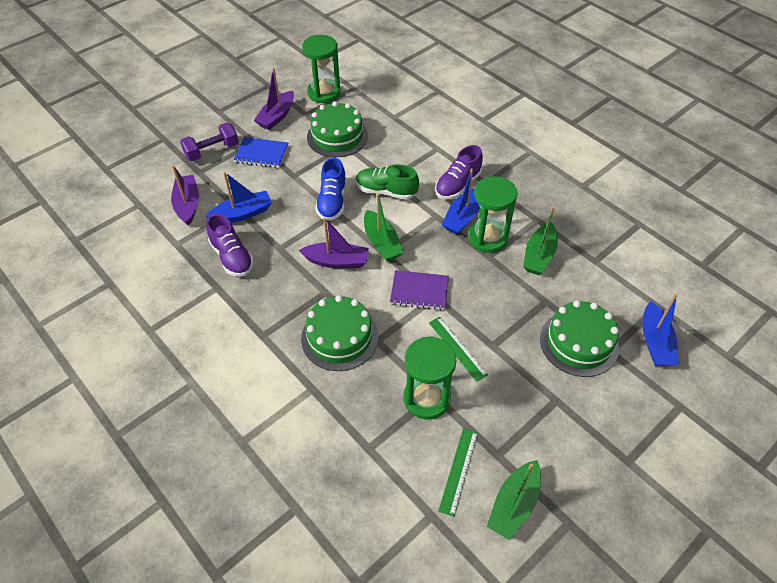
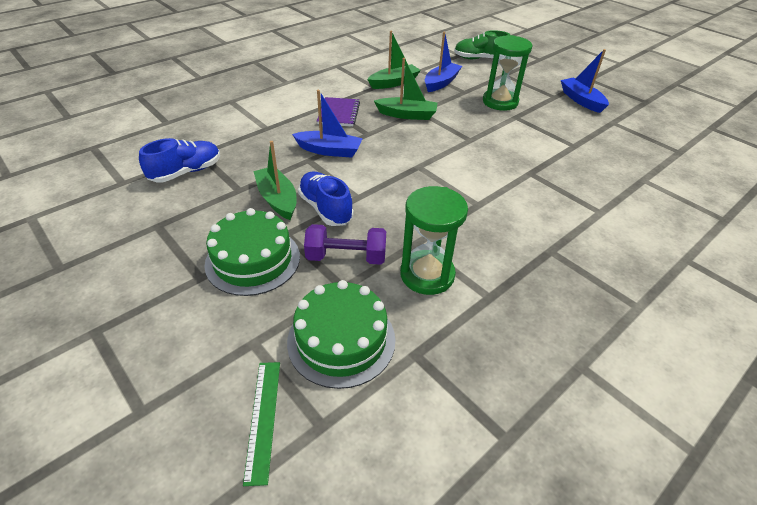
blue notebook: 1 -> 0
blue shoe: 1 -> 2
green cake: 3 -> 2
green hourglass: 3 -> 2
green ruler: 2 -> 1
purple boat: 3 -> 0
purple shoe: 2 -> 0

